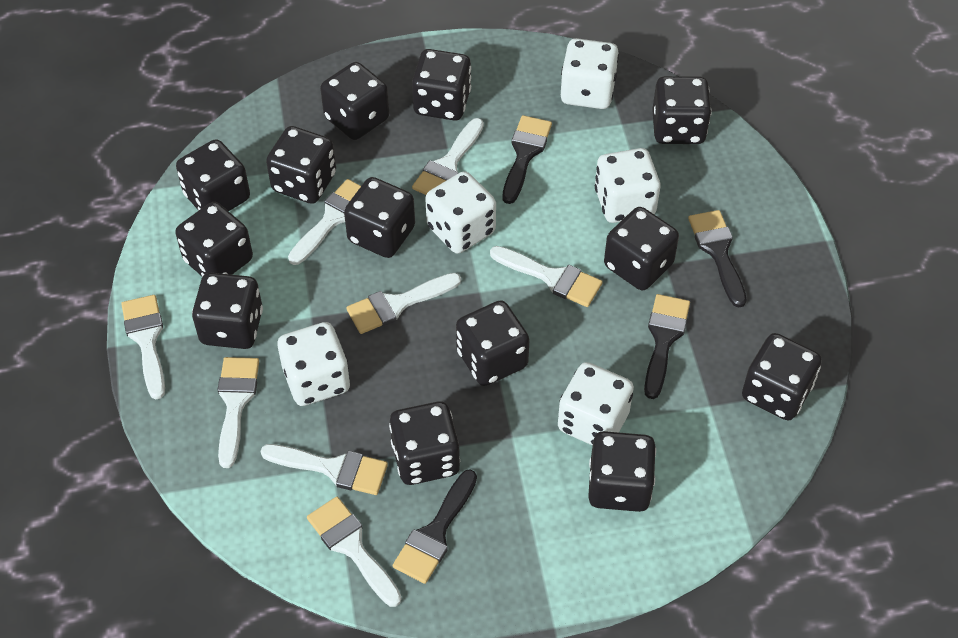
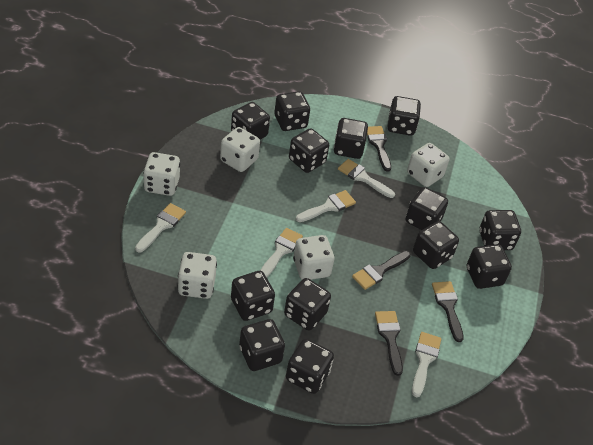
white brush: 8 -> 5

